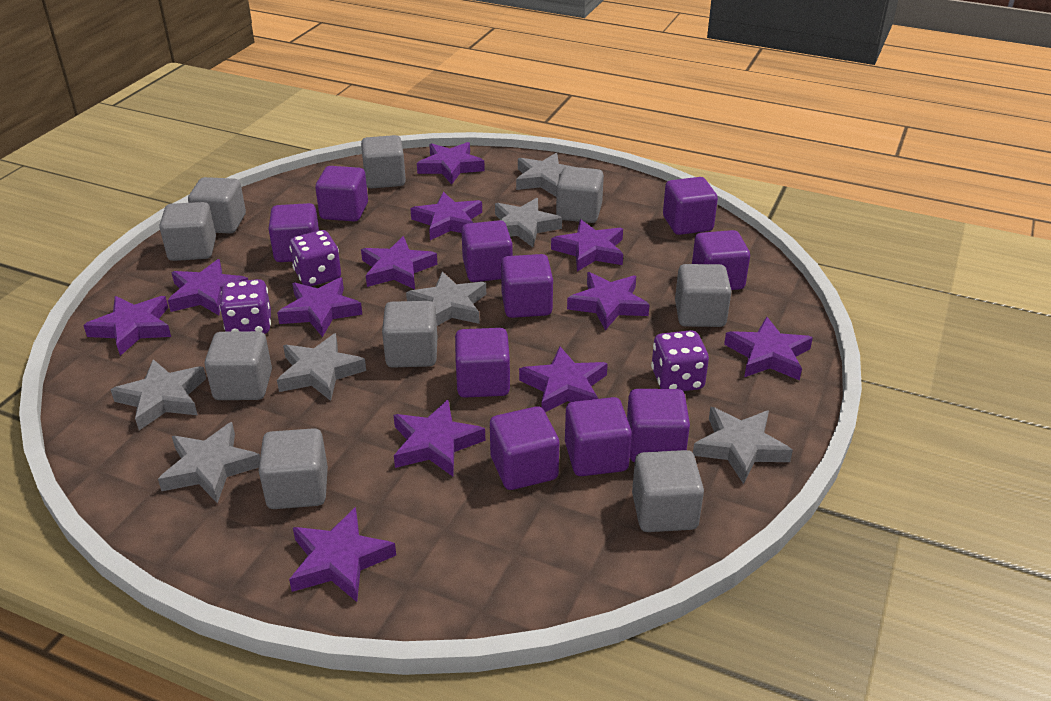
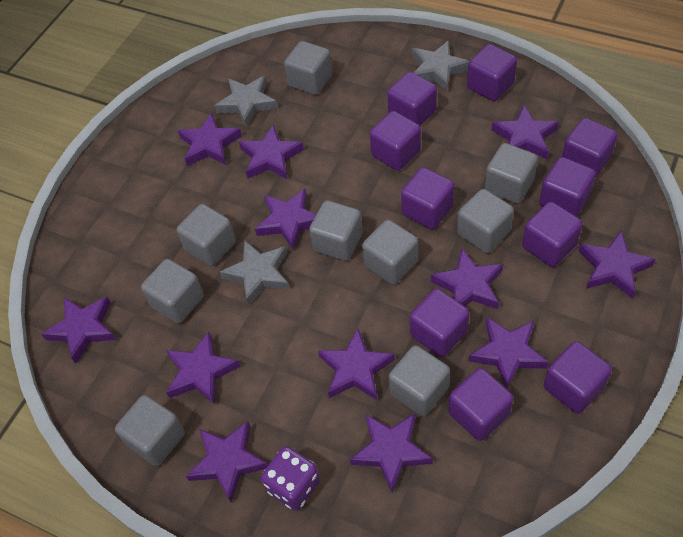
grey star: 7 -> 3
purple dice: 3 -> 1

